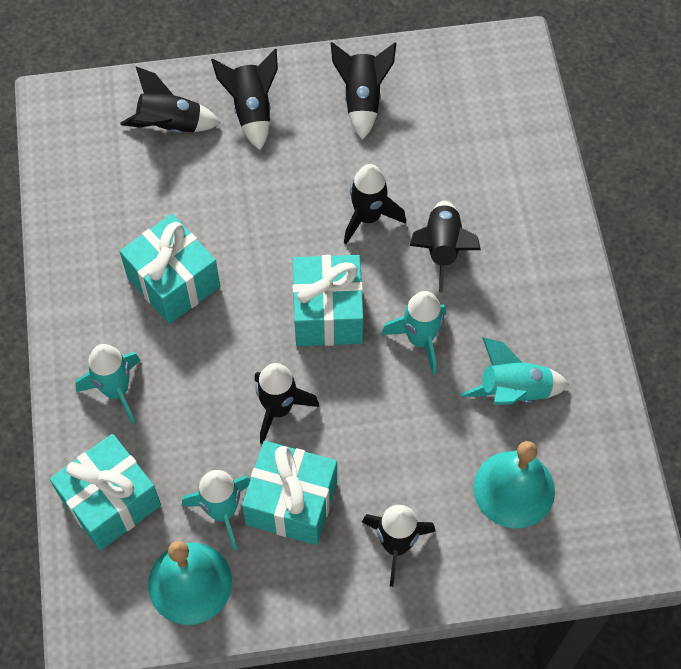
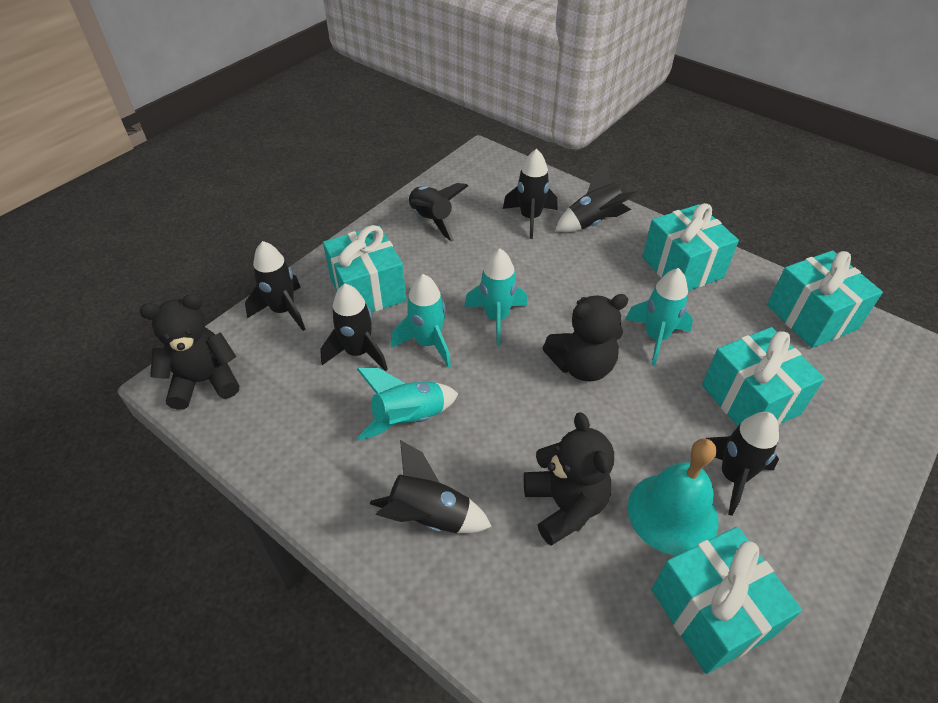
black teddy bear: 0 -> 3
turquoise bell: 2 -> 1
turquoise gift: 4 -> 5

